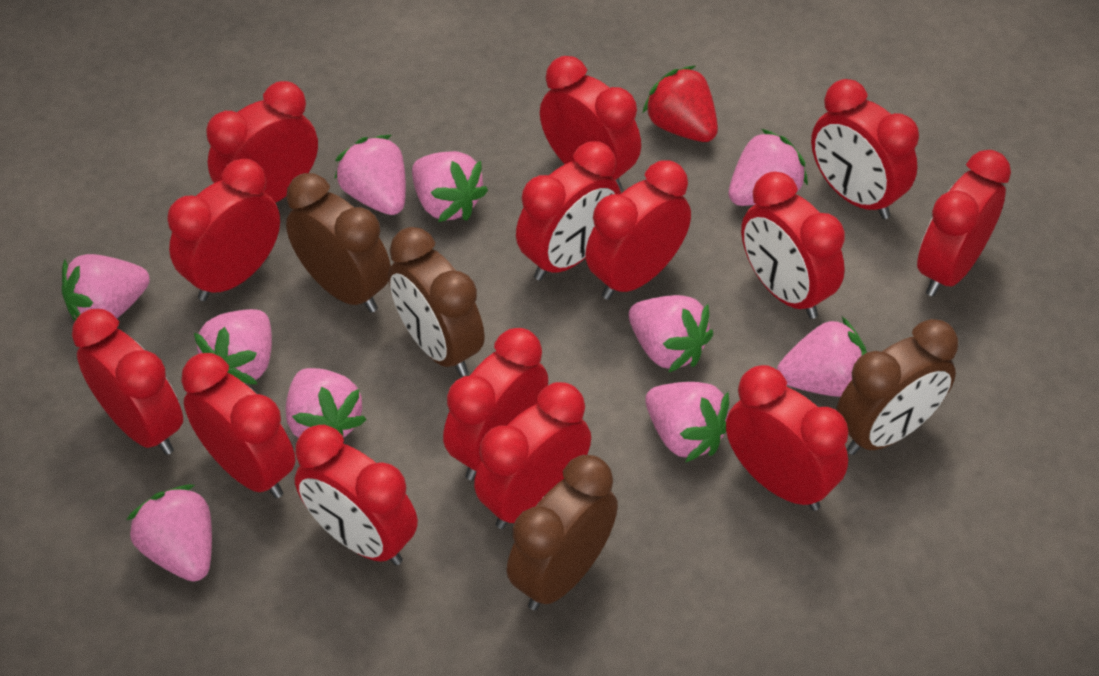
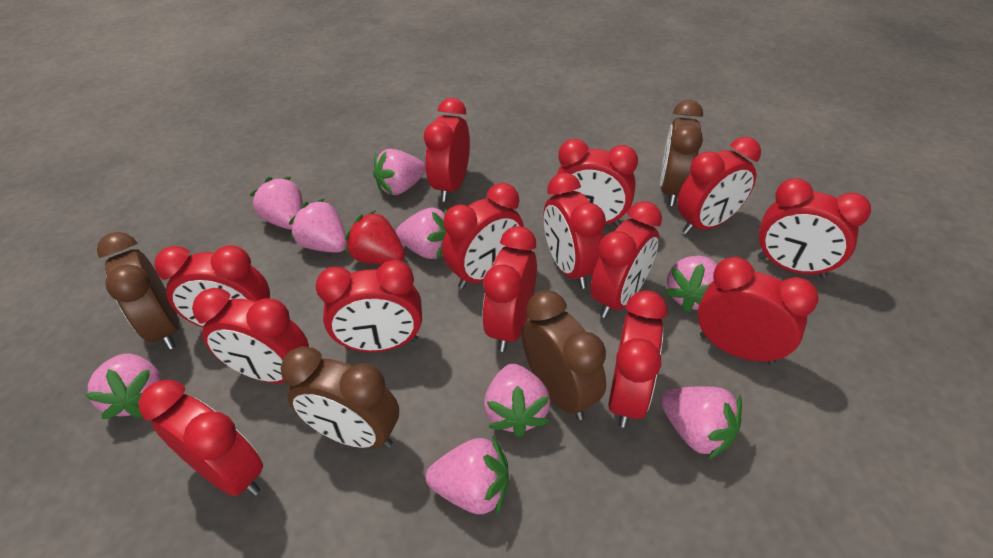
pink strawberry: 10 -> 9

